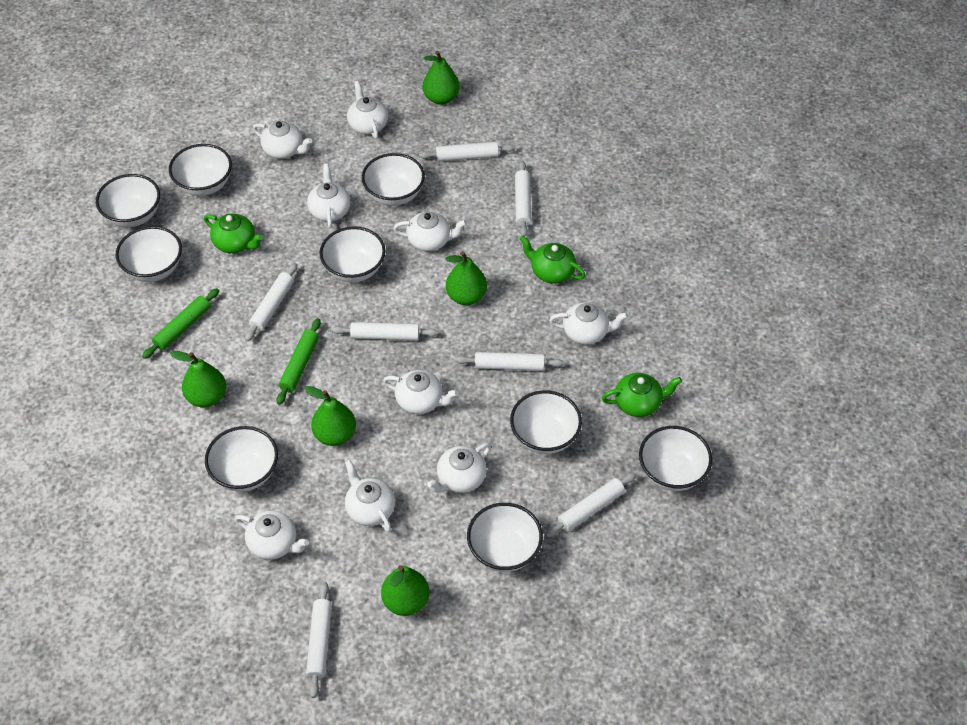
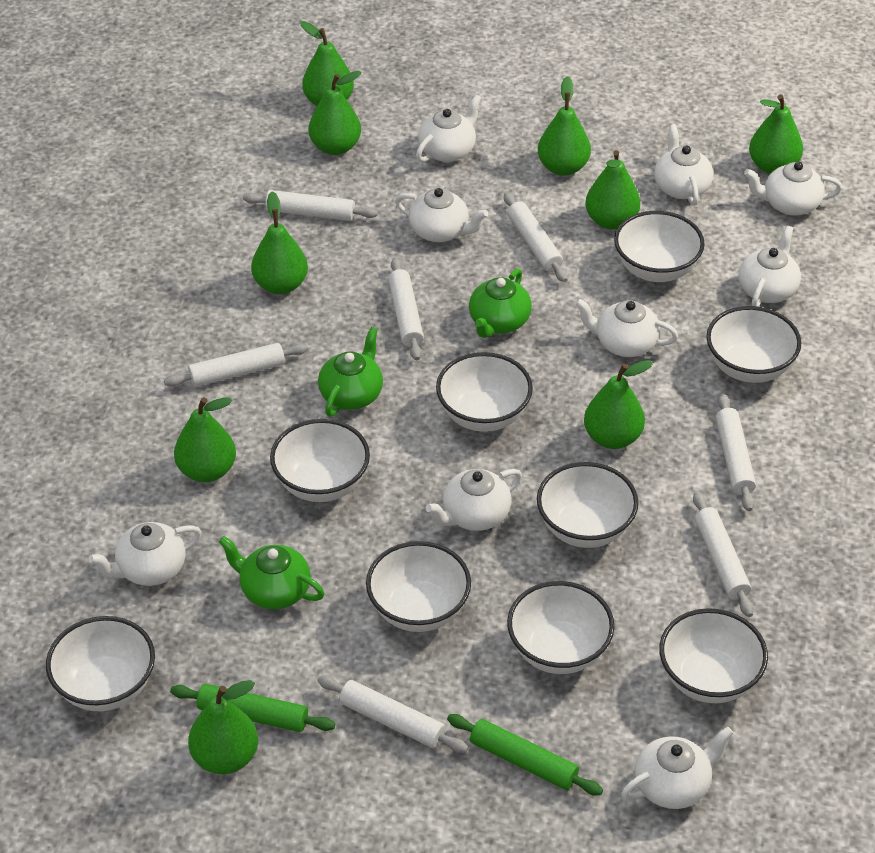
green pear: 5 -> 9

